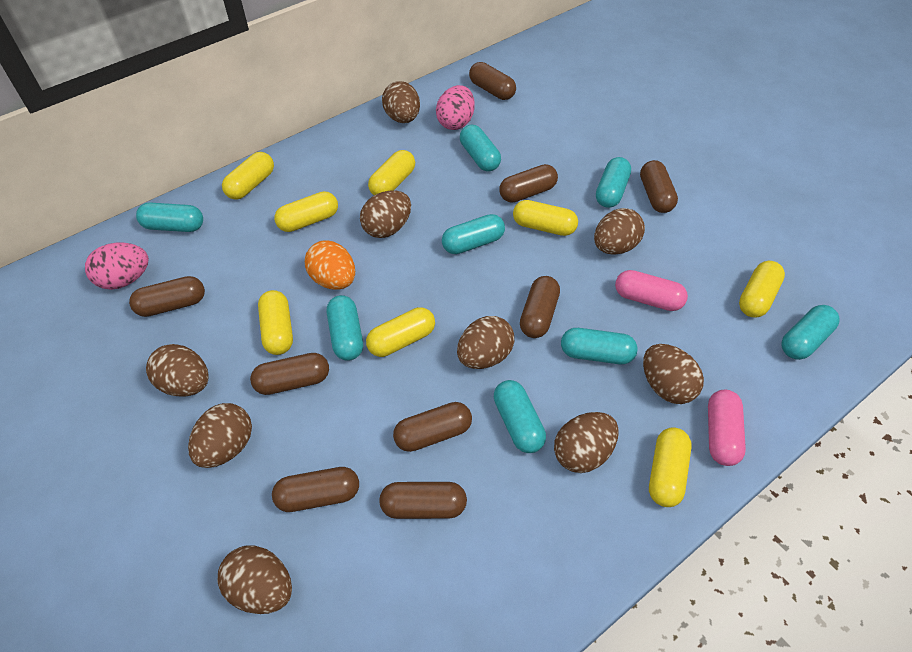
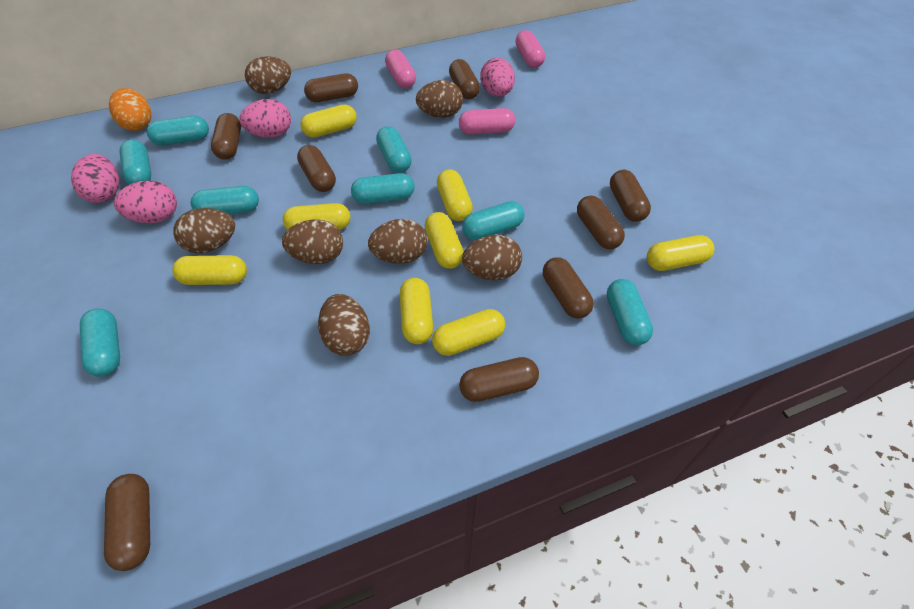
brown egg: 9 -> 7
pink capsule: 2 -> 3
pink egg: 2 -> 4

